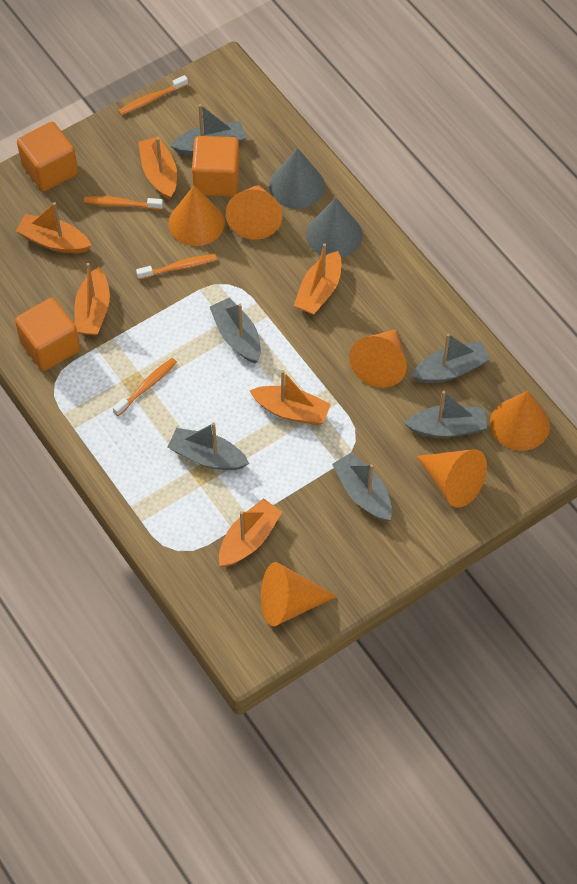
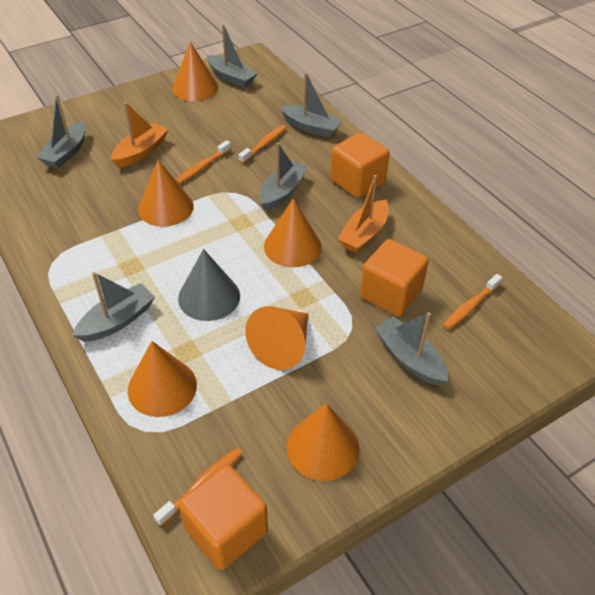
grey cone: 2 -> 1
orange boat: 6 -> 2

